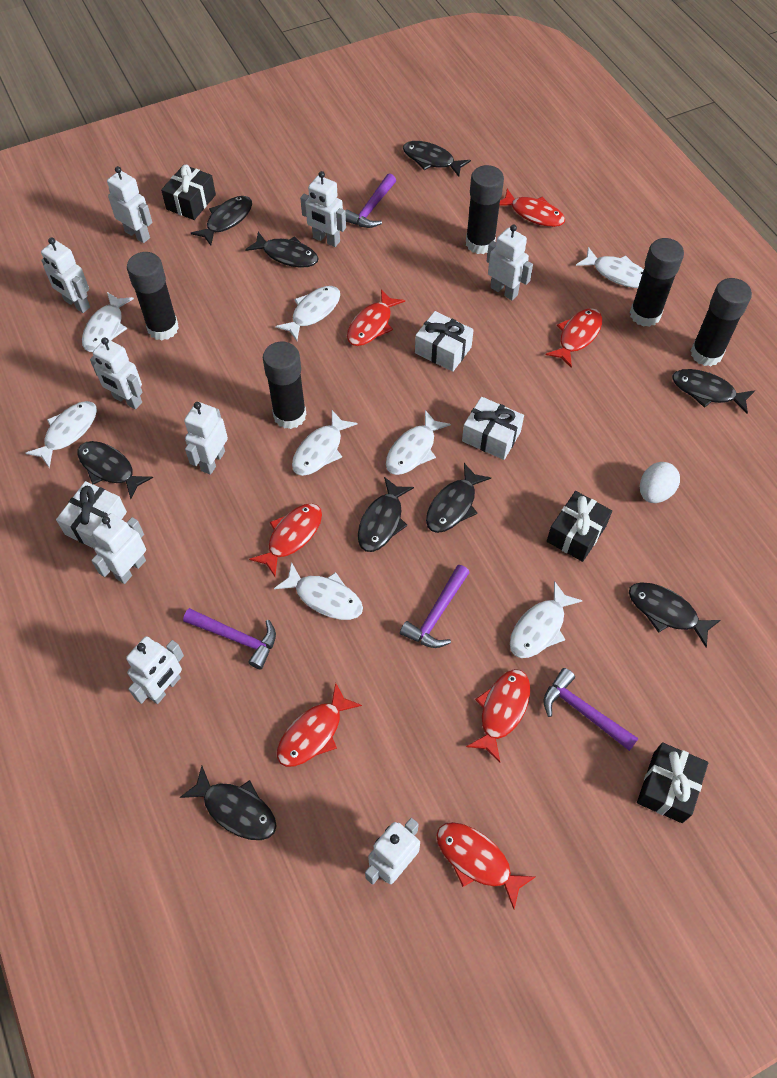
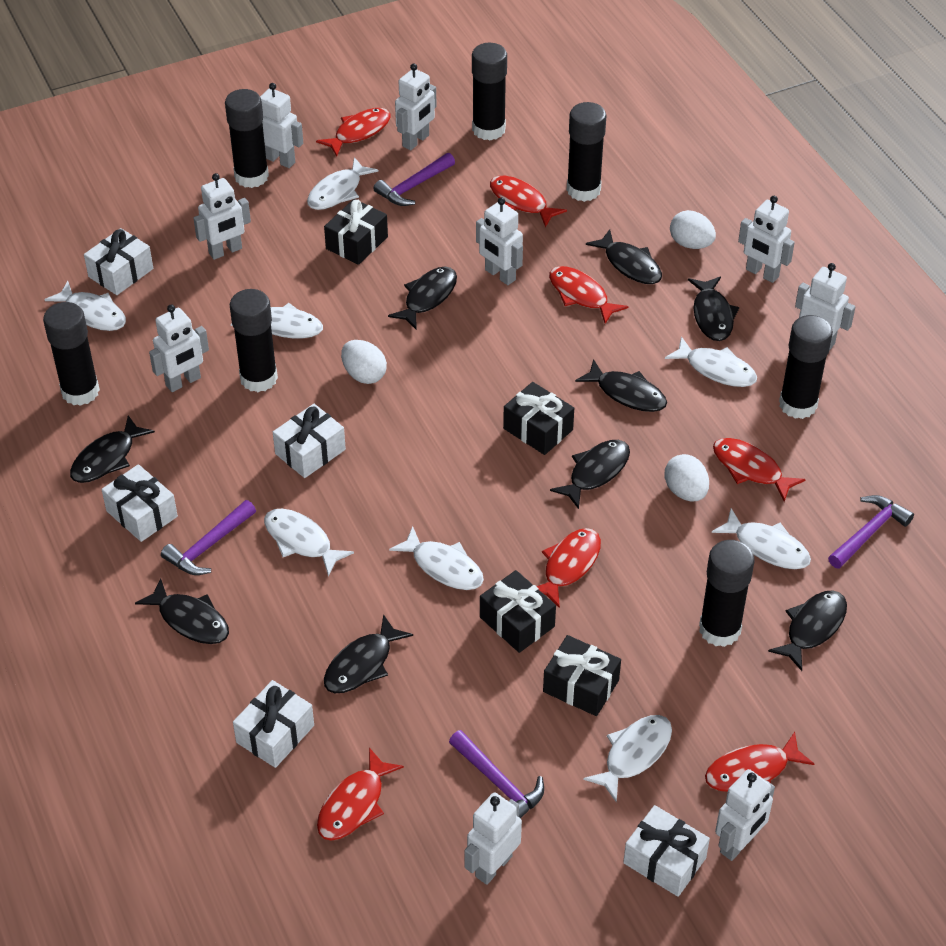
black gift: 3 -> 4
black glue stick: 5 -> 7
white egg: 1 -> 3
white gift: 3 -> 5

